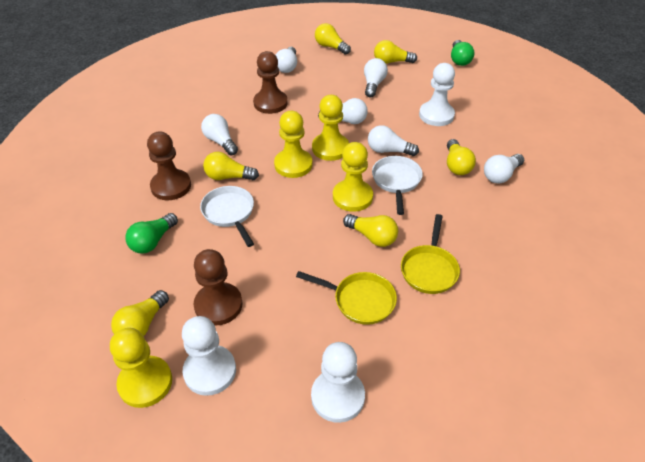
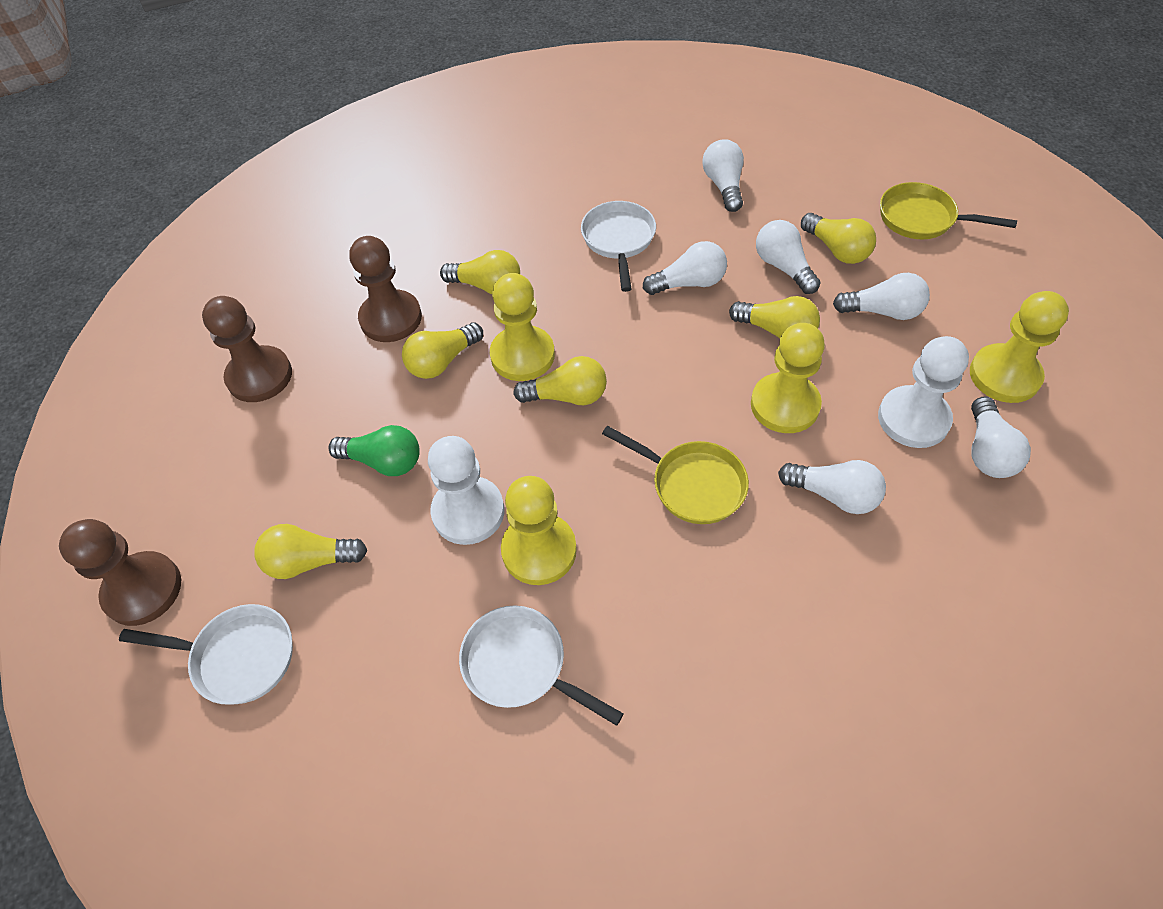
green light bulb: 2 -> 1
white pan: 2 -> 3
white pawn: 3 -> 2

